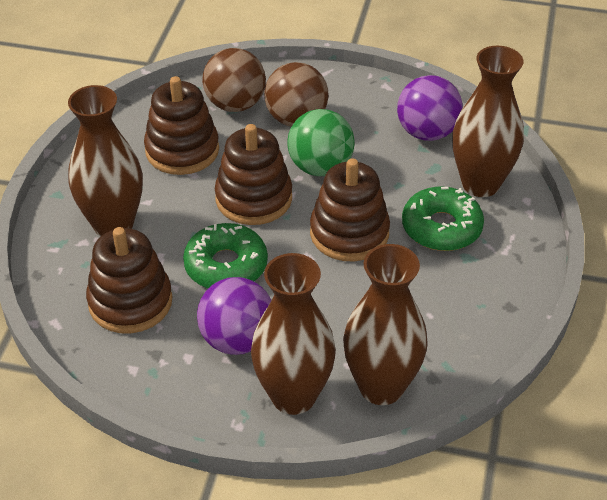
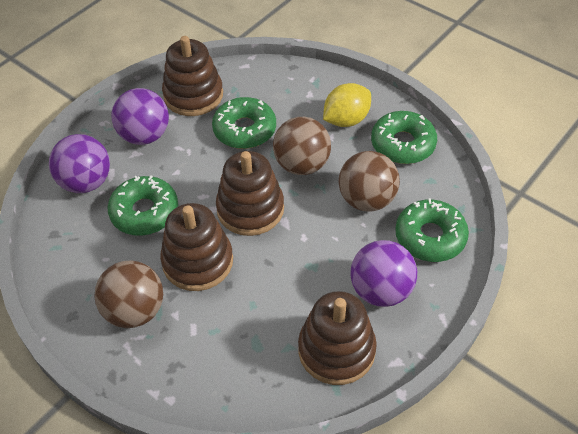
brown ball: 2 -> 3
brown vase: 4 -> 0
green ball: 1 -> 0
green donut: 2 -> 4
purple ball: 2 -> 3
yellow lemon: 0 -> 1

